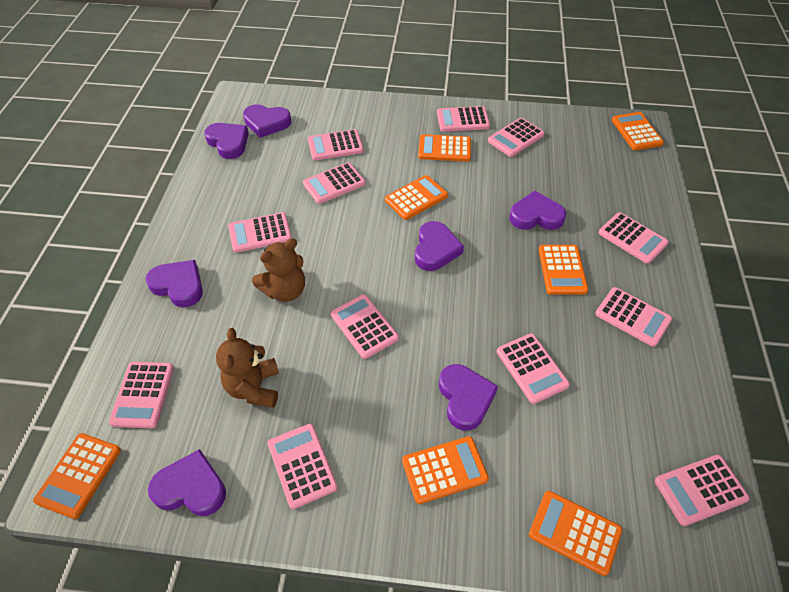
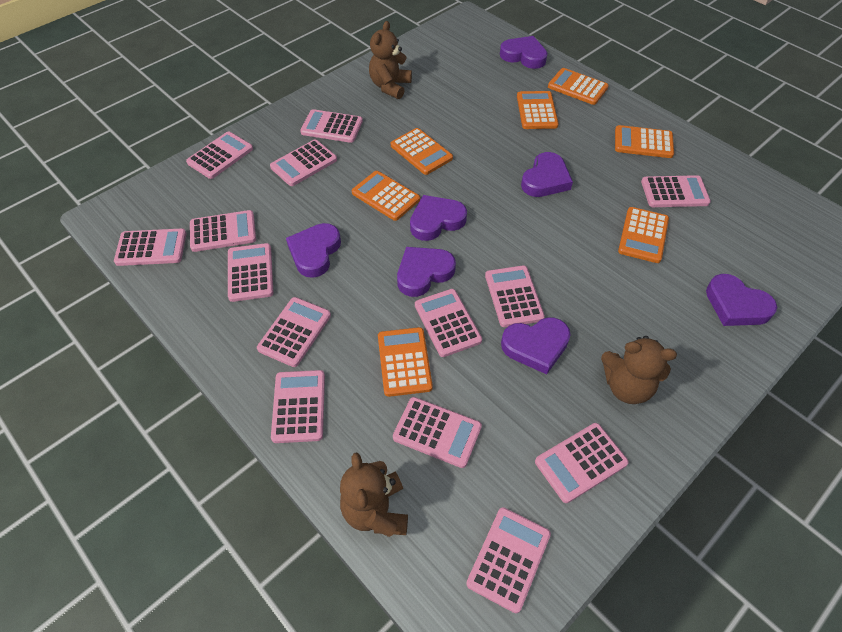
brown teddy bear: 2 -> 3
pink calculator: 12 -> 14

